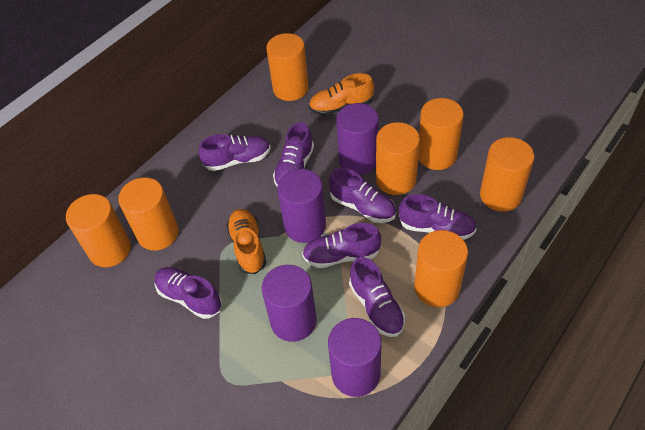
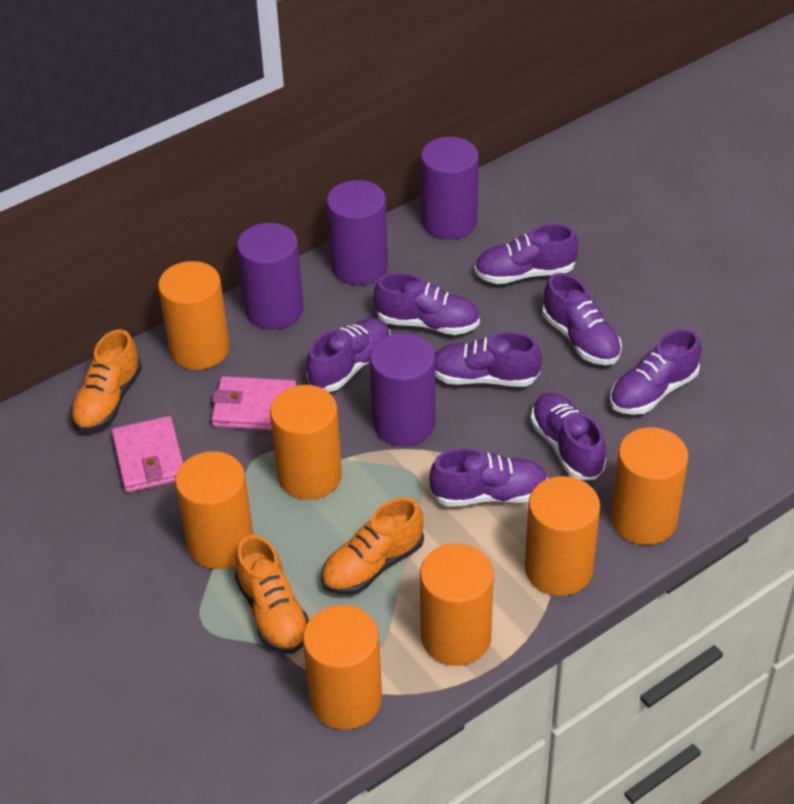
orange shoe: 2 -> 3
pink wallet: 0 -> 2
purple shoe: 7 -> 8

